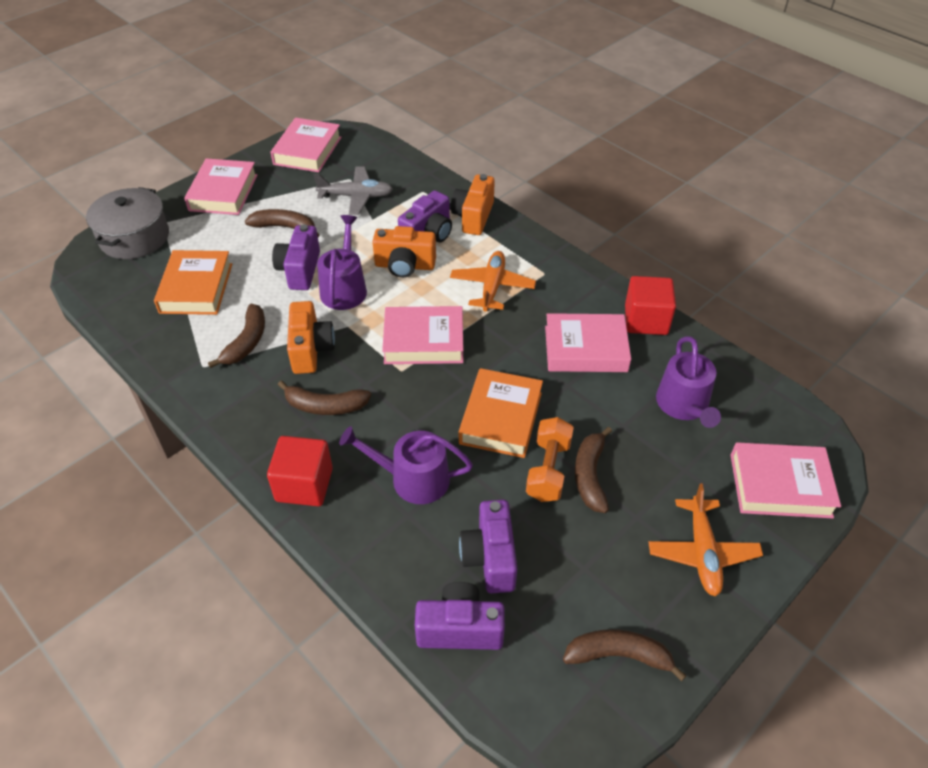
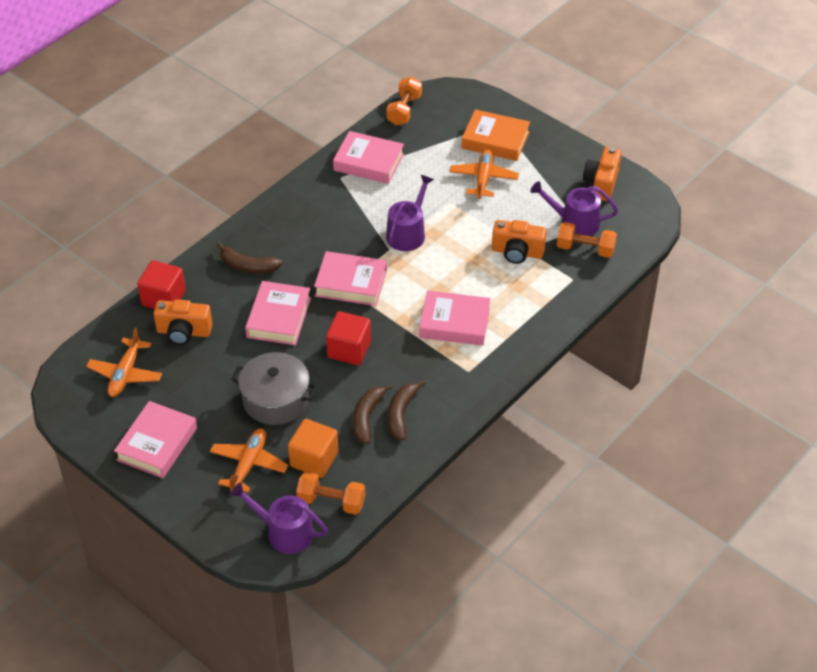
brown banana: 5 -> 3
grey plane: 1 -> 0
orange book: 2 -> 1
orange cube: 0 -> 1
orange dumbbell: 1 -> 3
orange plane: 2 -> 3
purple camera: 4 -> 0

